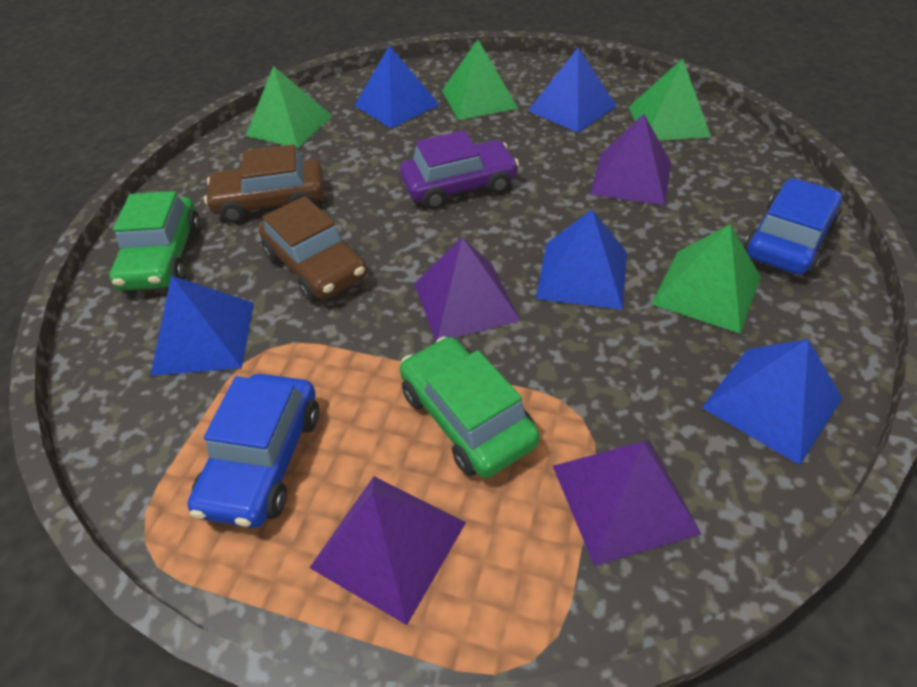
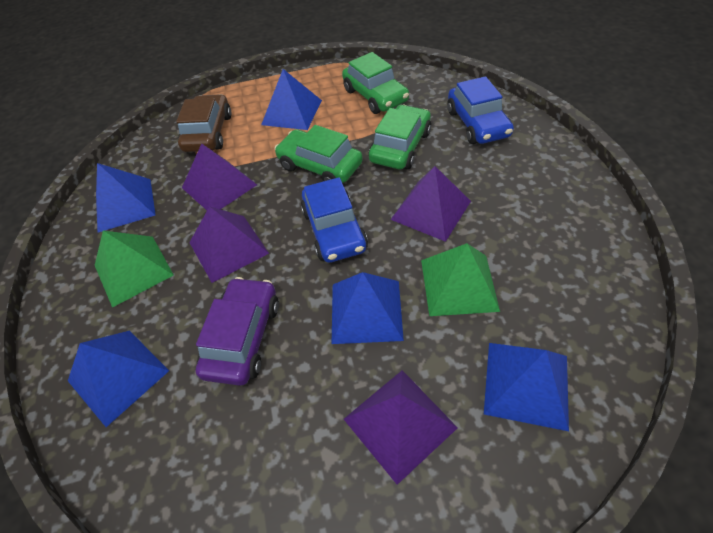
brown car: 2 -> 1
green car: 2 -> 3
green pyramid: 4 -> 2

